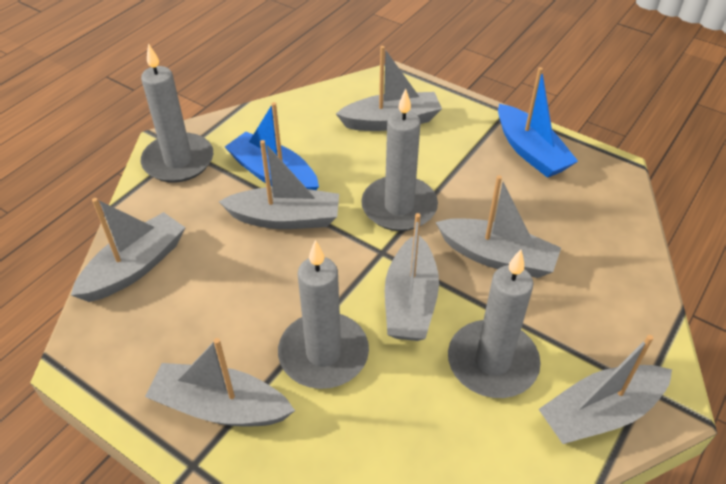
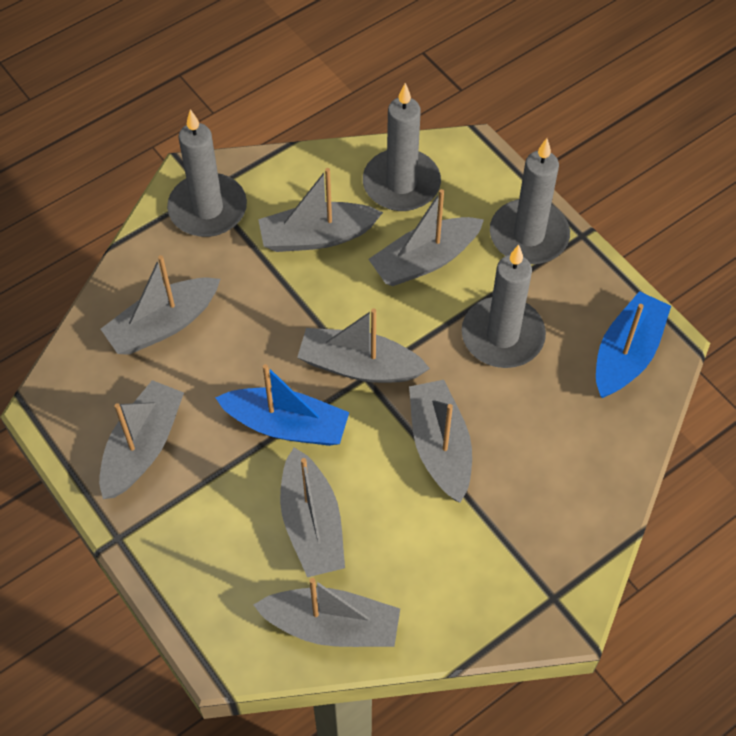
grey boat: 7 -> 8

